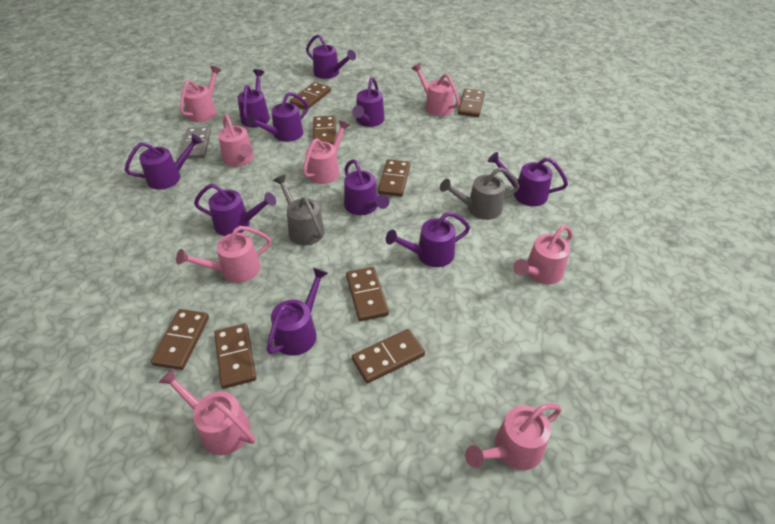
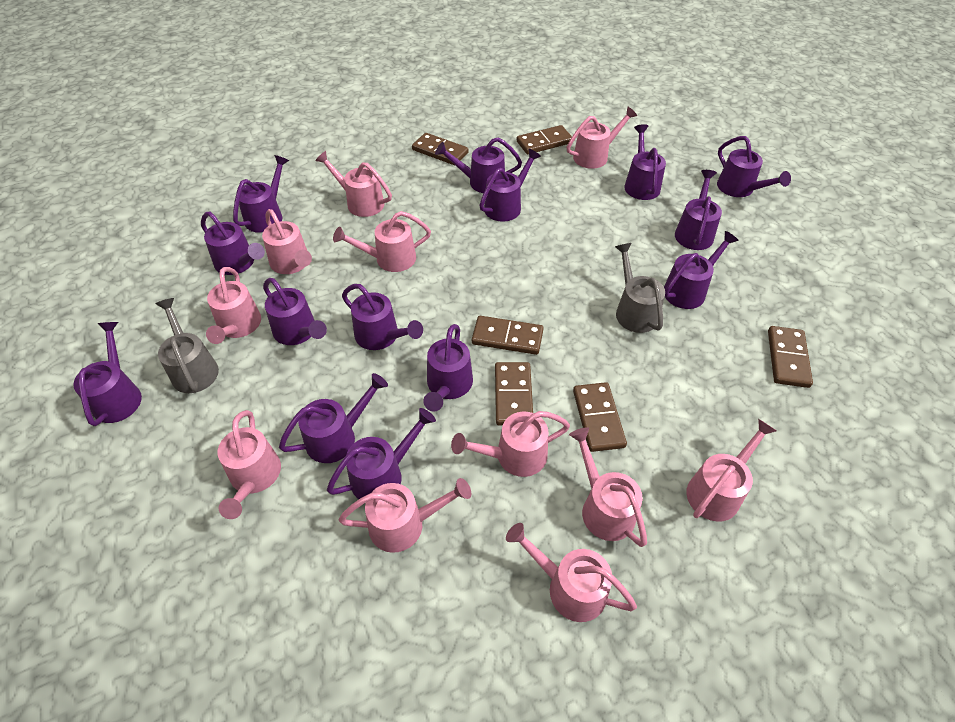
brown domino: 8 -> 6
grey domino: 1 -> 0
pink watering can: 8 -> 11
purple watering can: 10 -> 14

